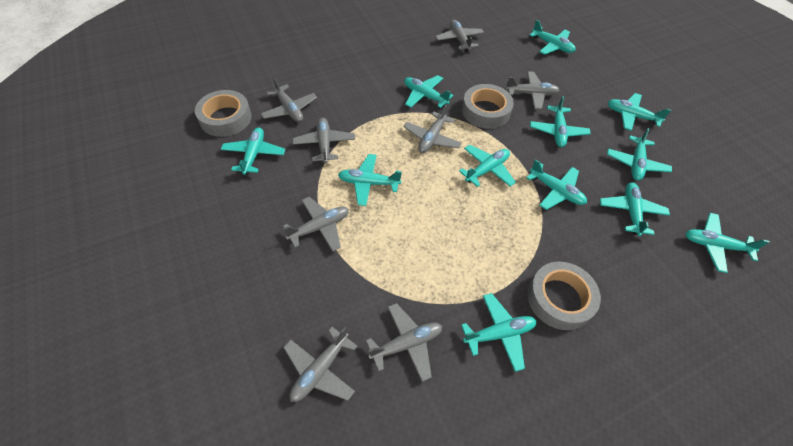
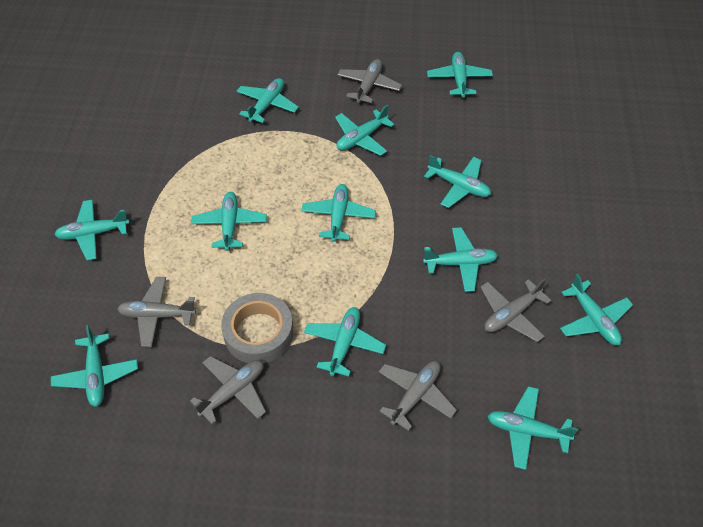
grey plane: 8 -> 5
grey tape: 3 -> 1

